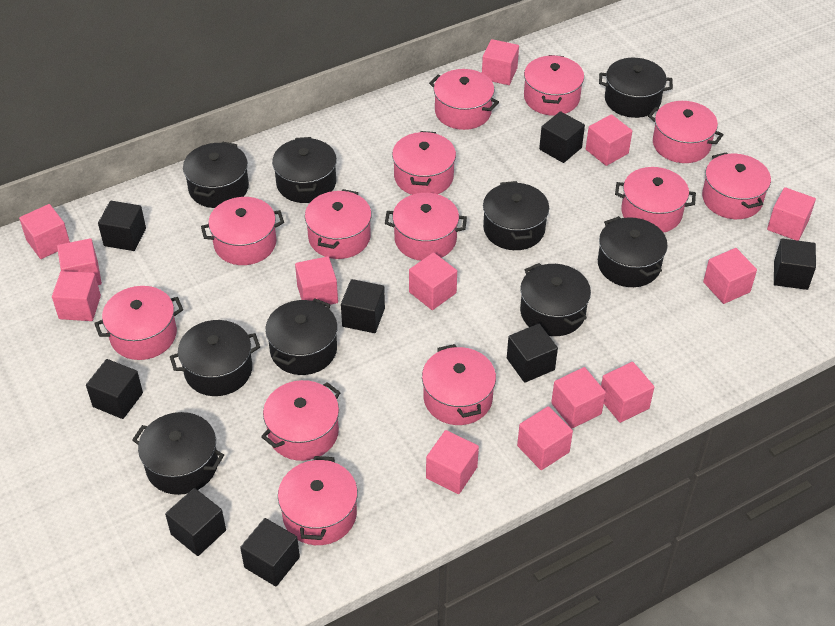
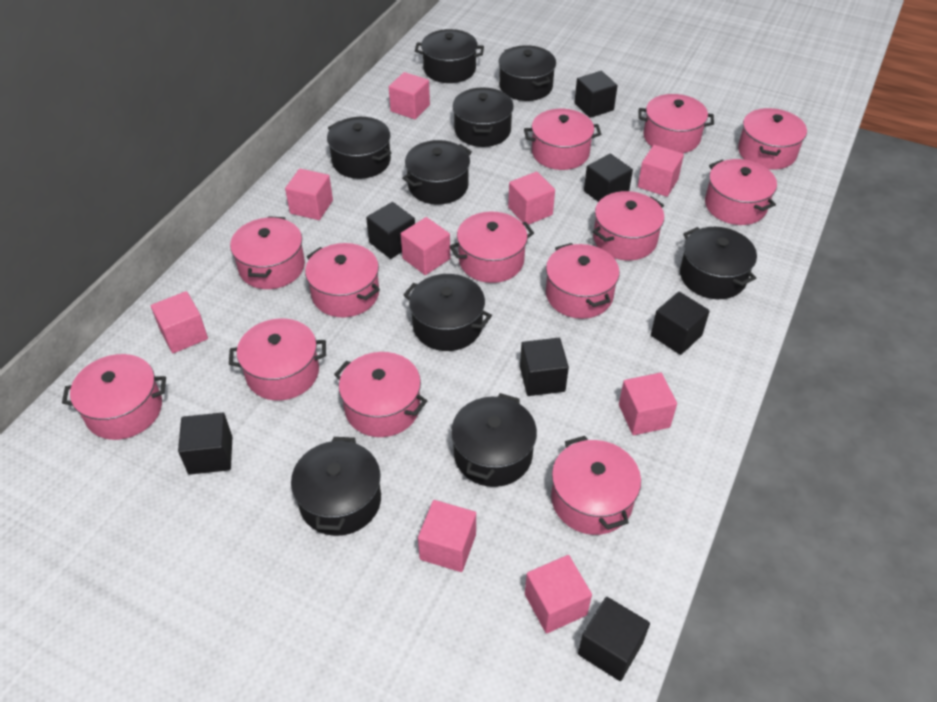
black cube: 8 -> 7
pink cube: 13 -> 9

